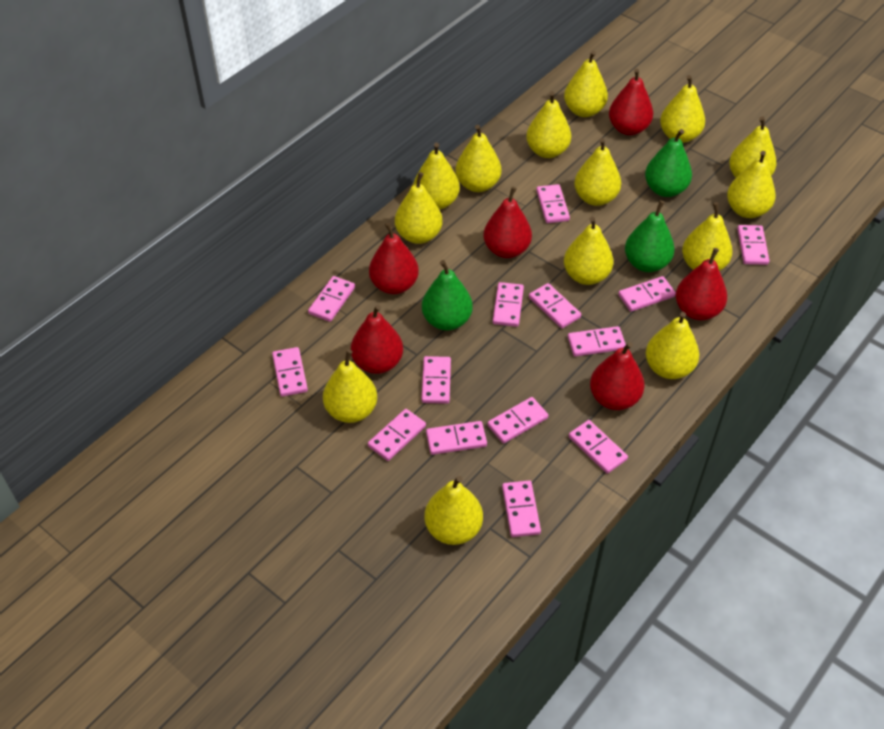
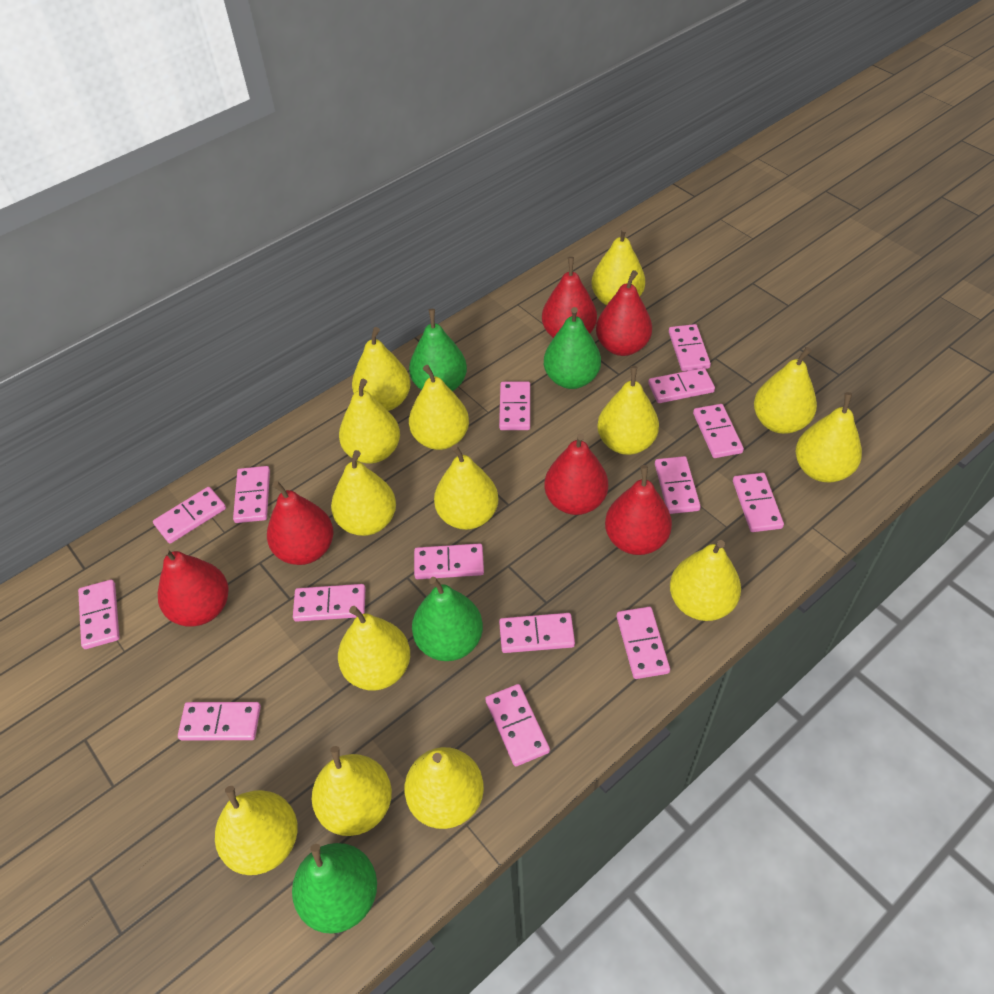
green pear: 3 -> 4
pink domino: 14 -> 15

